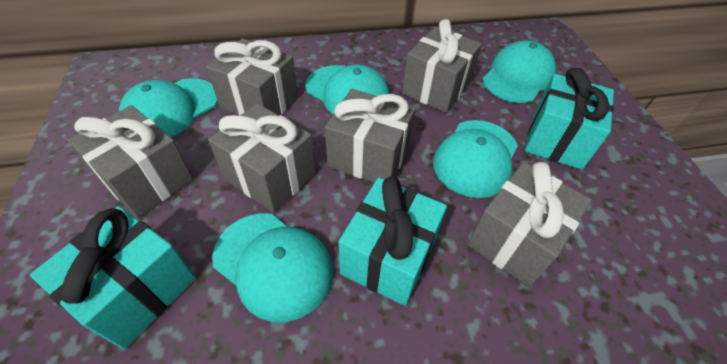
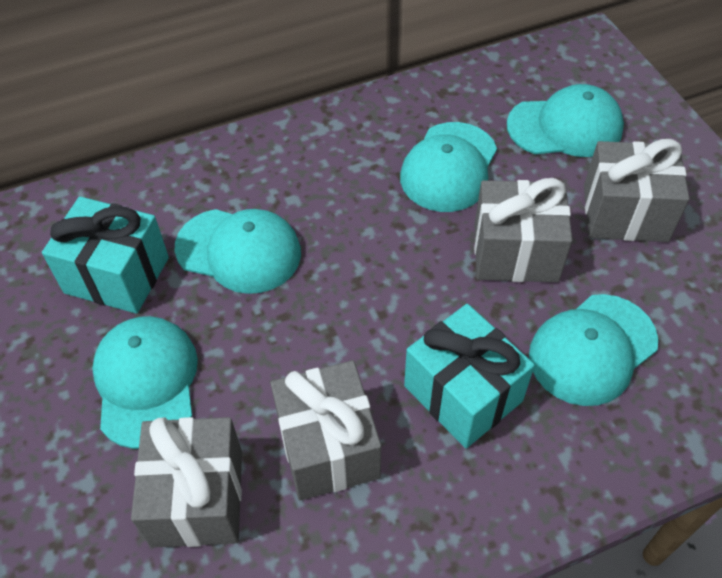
grey gift: 6 -> 4
turquoise gift: 3 -> 2

